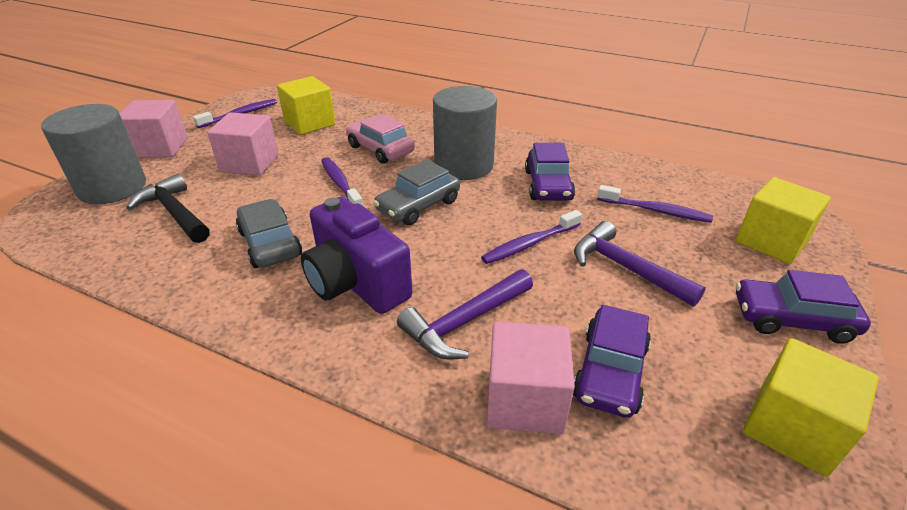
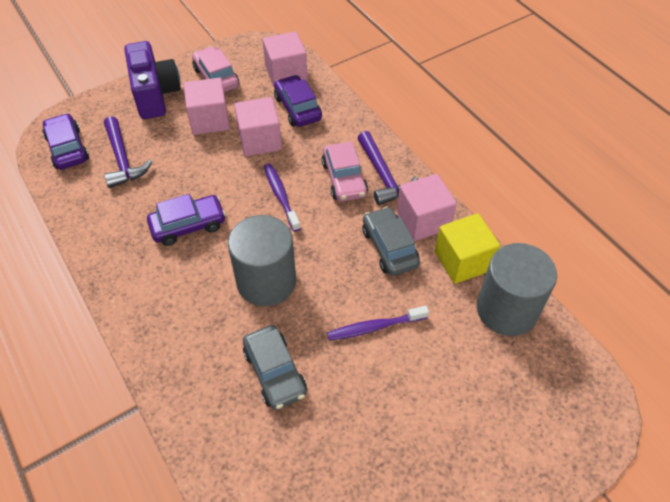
black hammer: 1 -> 0
pink car: 1 -> 2
pink cube: 3 -> 4
purple toothbrush: 4 -> 2
yellow cube: 3 -> 1

